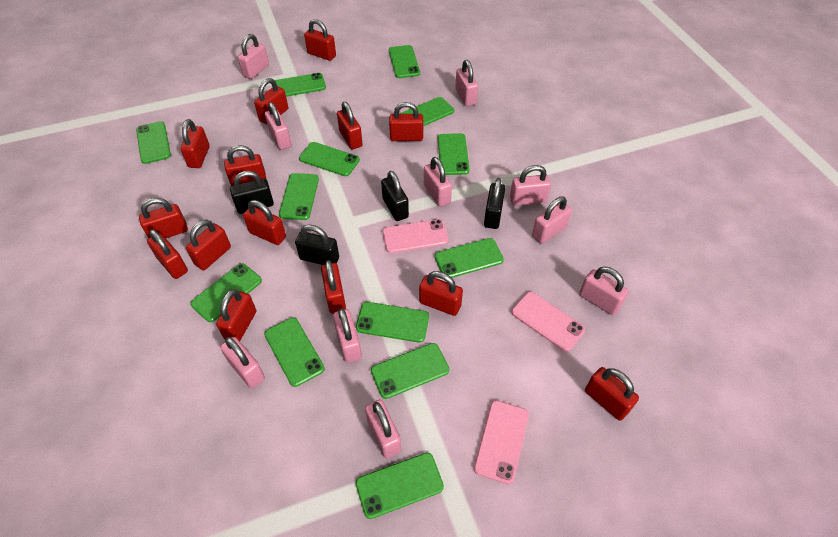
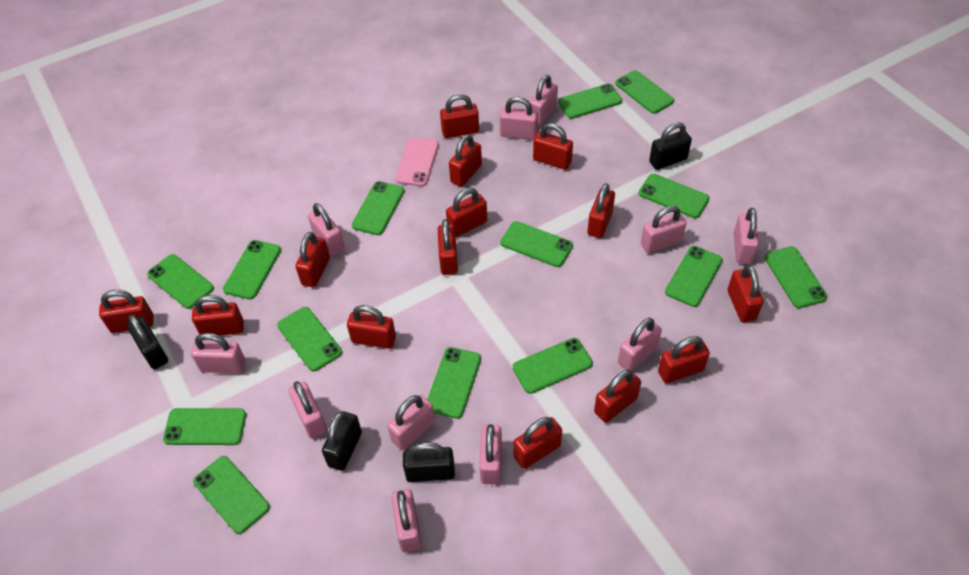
green phone: 13 -> 14
pink padlock: 10 -> 11
pink phone: 3 -> 1

